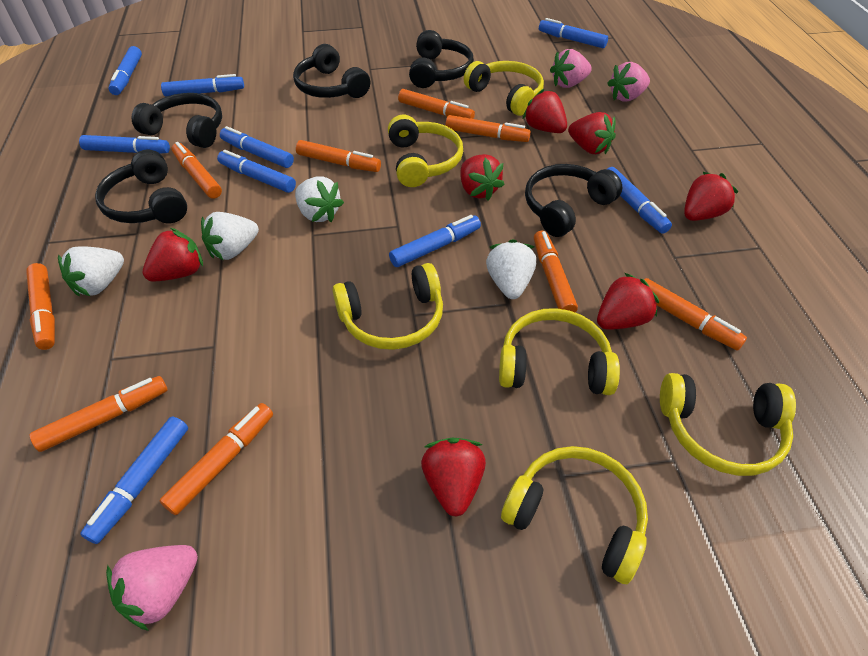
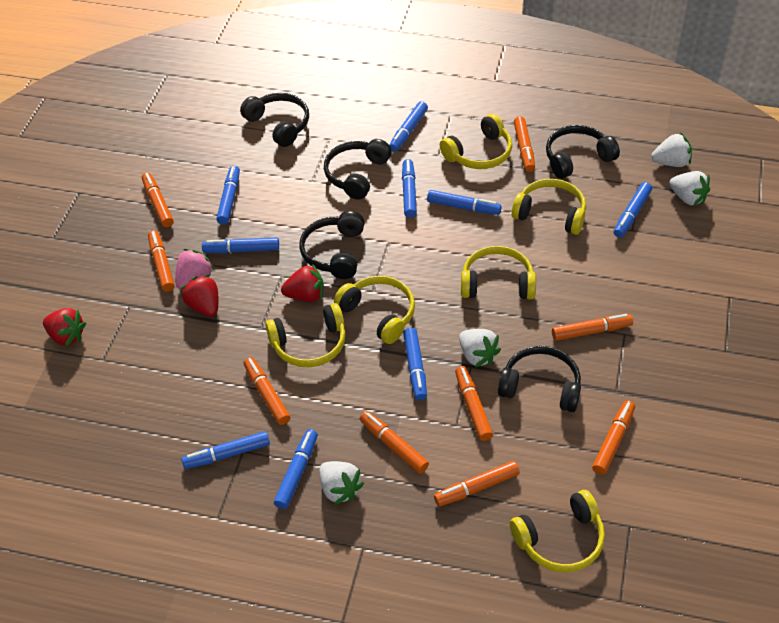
pink strawberry: 3 -> 1
red strawberry: 7 -> 3

